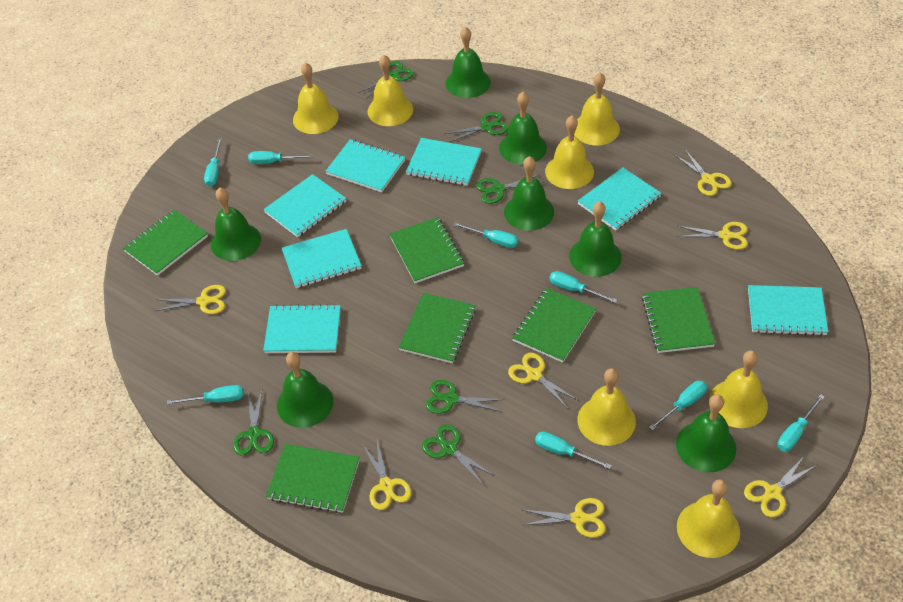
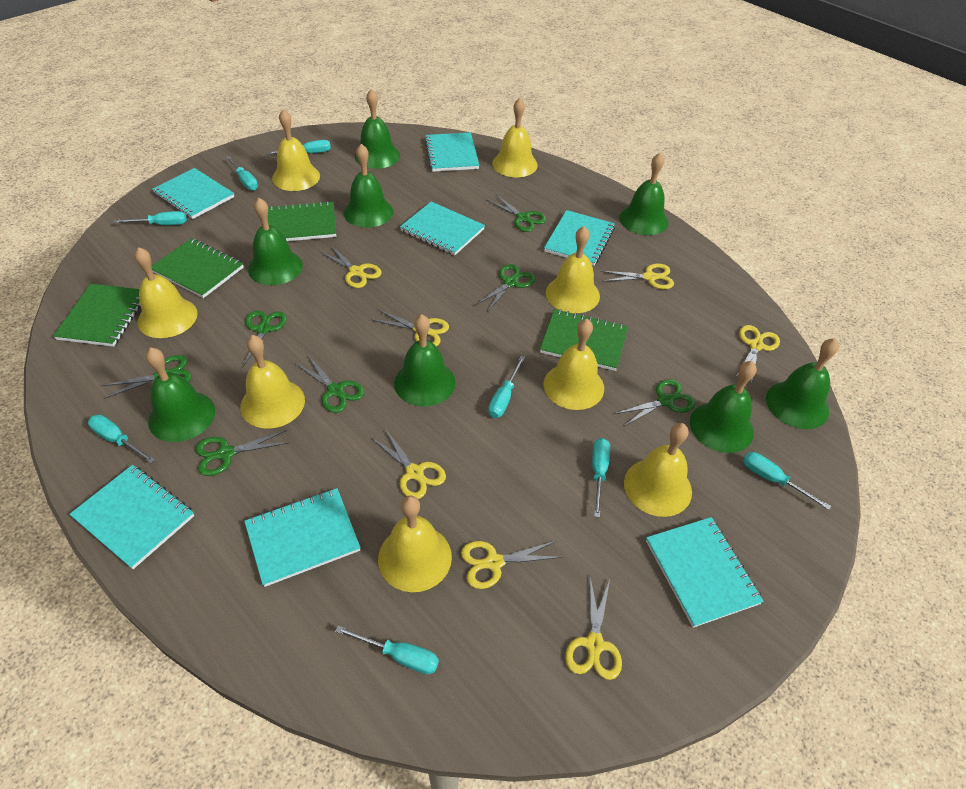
green bell: 7 -> 8
green notebook: 6 -> 4
green scissors: 6 -> 7
yellow bell: 7 -> 8

